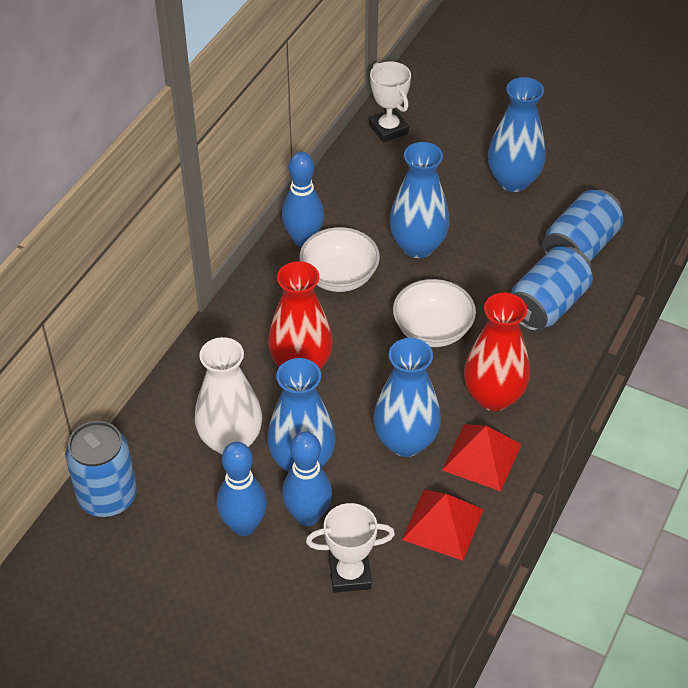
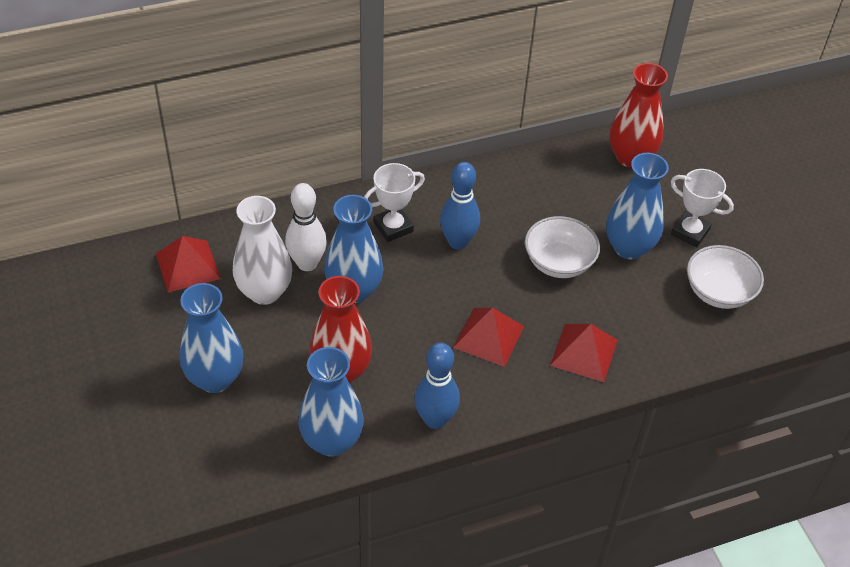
blue bowling pin: 3 -> 2
blue can: 3 -> 0
red pyramid: 2 -> 3
white bowling pin: 0 -> 1

